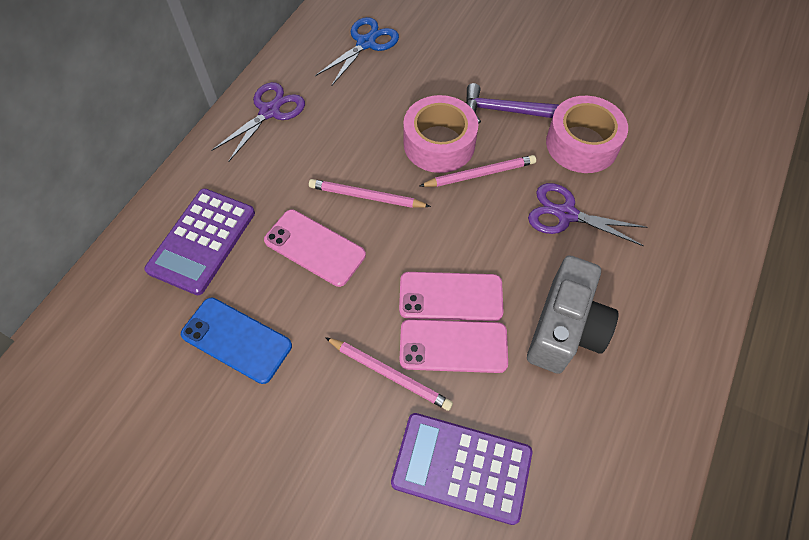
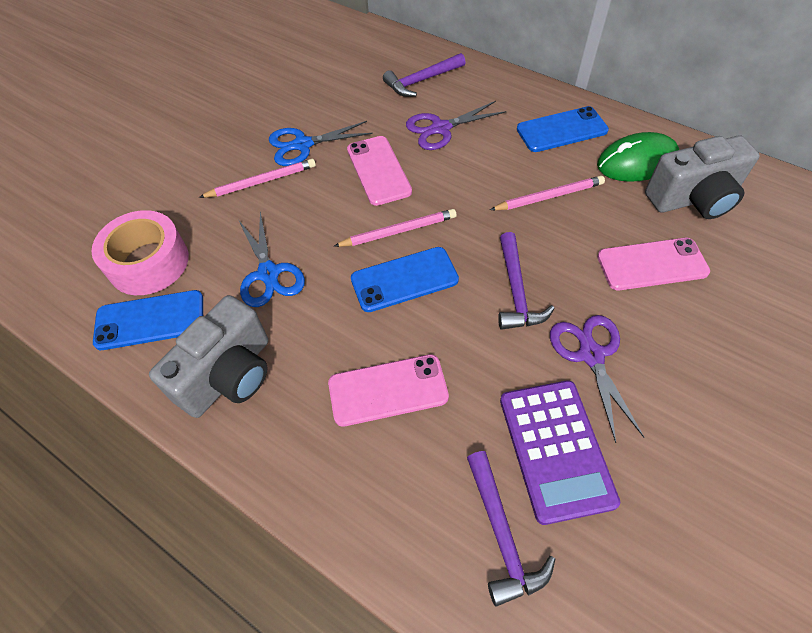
blue phone: 1 -> 3
blue scissors: 1 -> 2
green mouse: 0 -> 1
grey camera: 1 -> 2
pink tape: 2 -> 1
purple calculator: 2 -> 1
purple hammer: 1 -> 3

